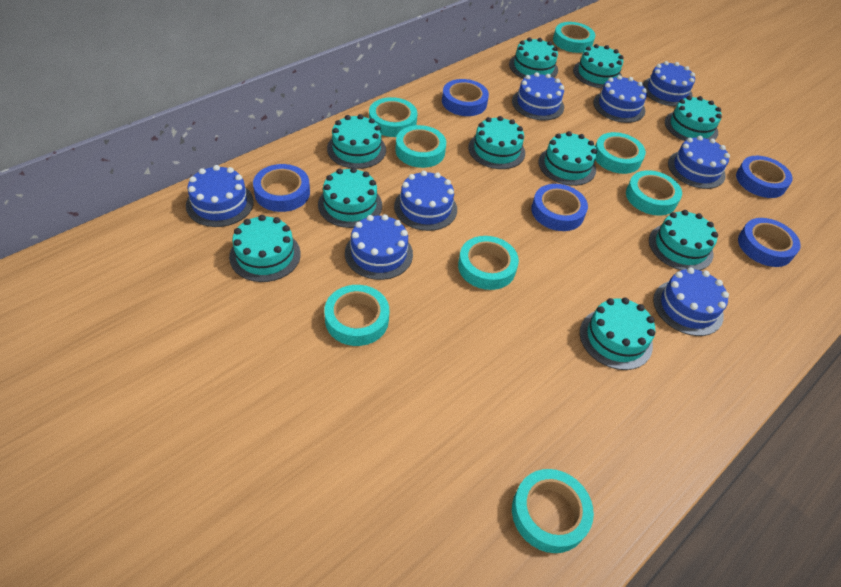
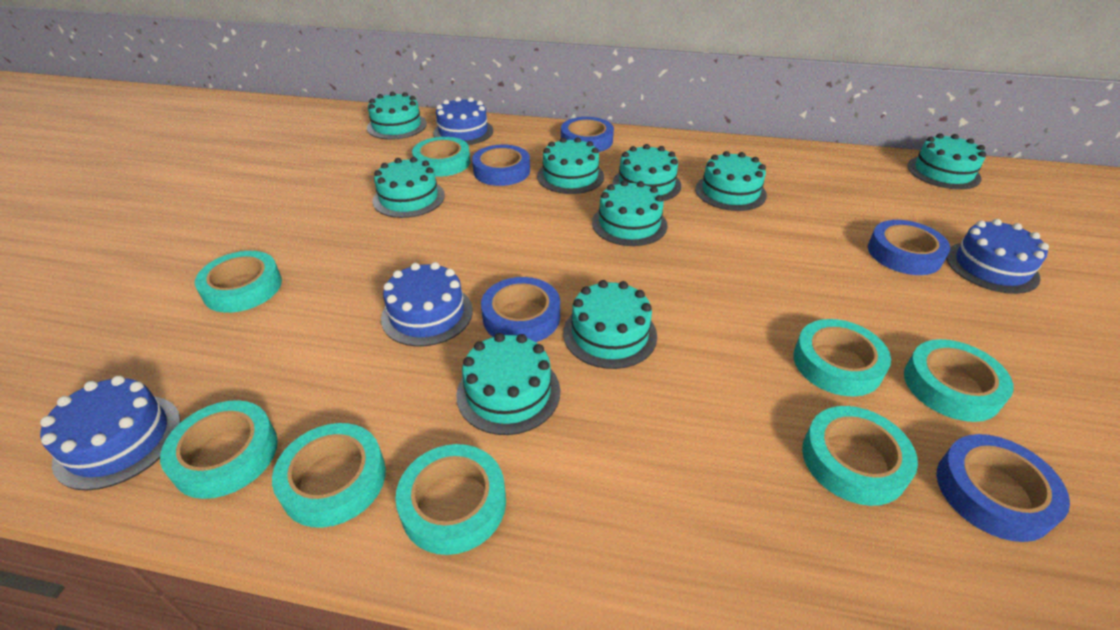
blue cake: 8 -> 4
turquoise cake: 10 -> 9

